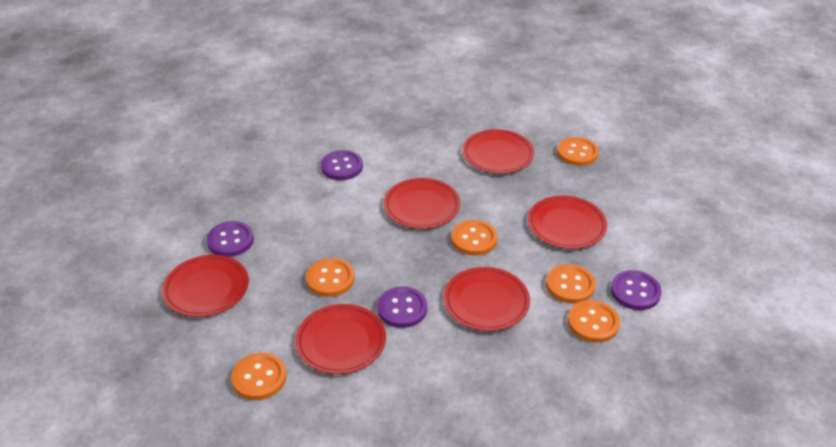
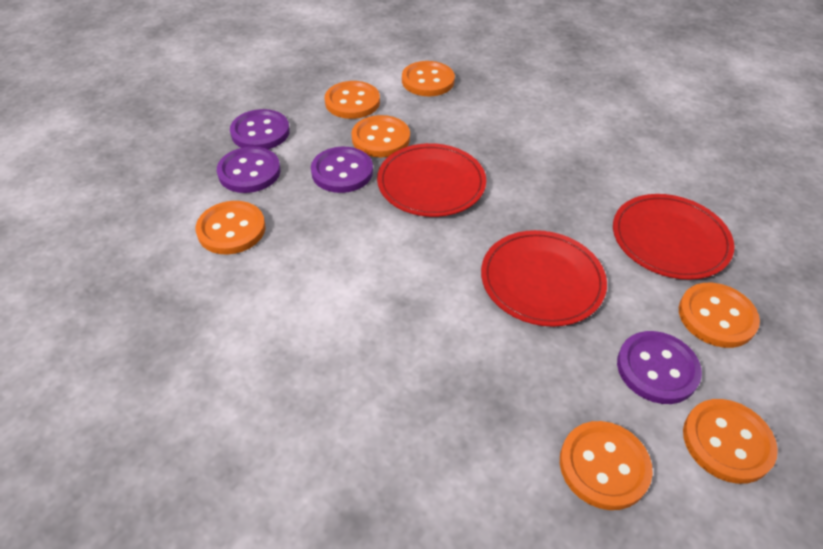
orange button: 6 -> 7
red plate: 6 -> 3

